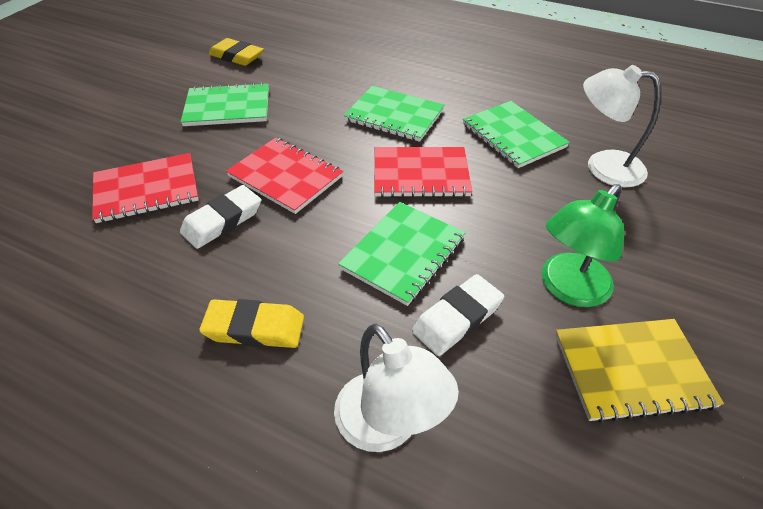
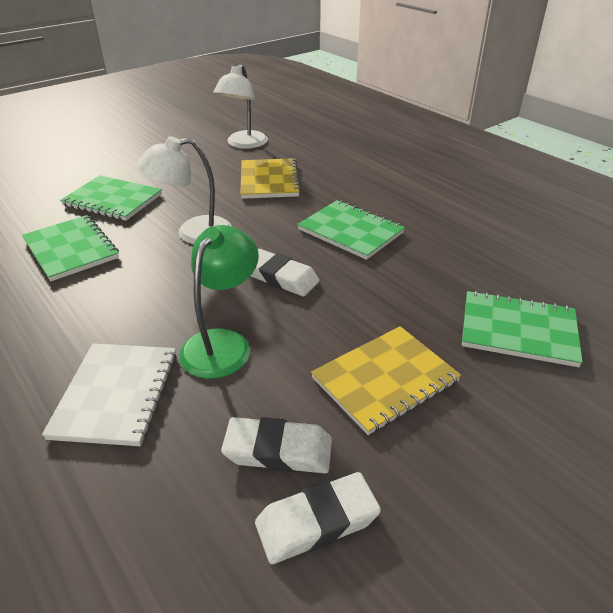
red notebook: 3 -> 0
white eraser: 2 -> 3
white notebook: 0 -> 1
yellow eraser: 2 -> 0
yellow notebook: 1 -> 2

